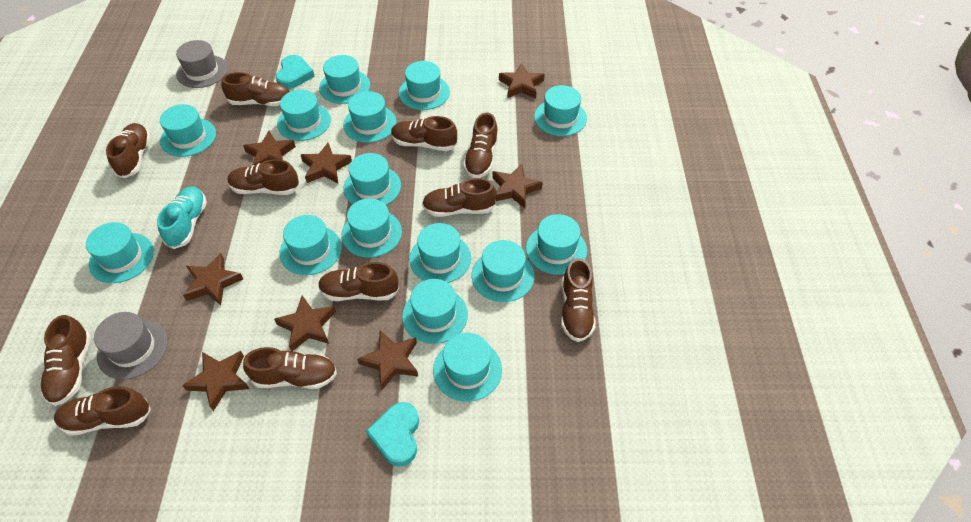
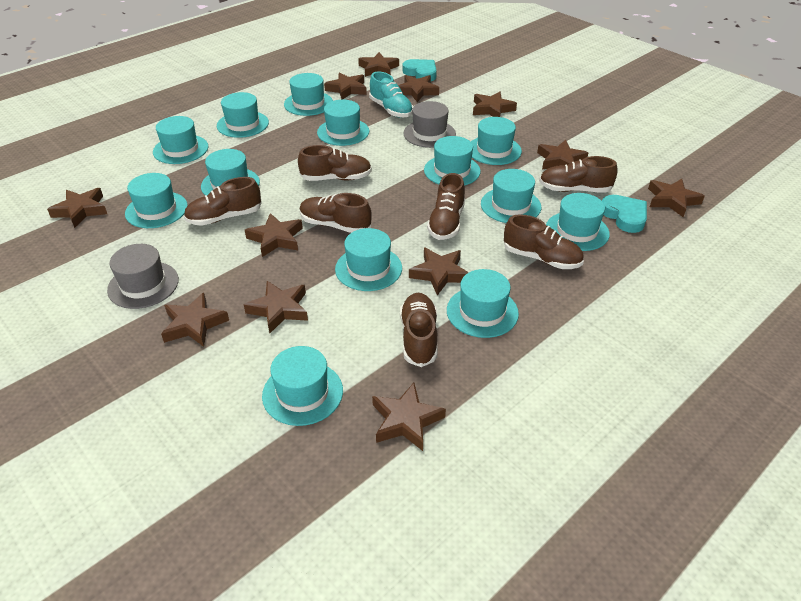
brown shoe: 11 -> 7
brown star: 8 -> 12
turquoise hat: 15 -> 13

